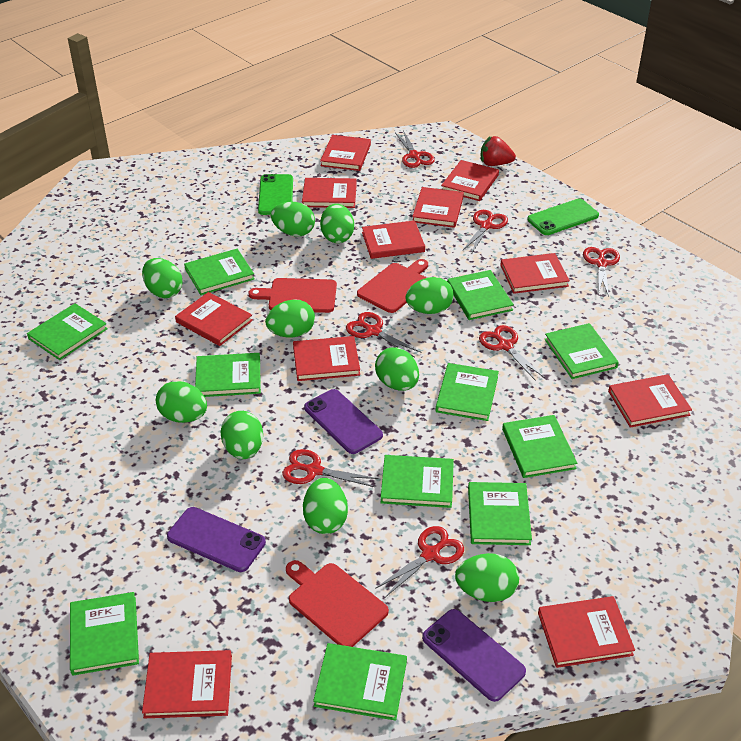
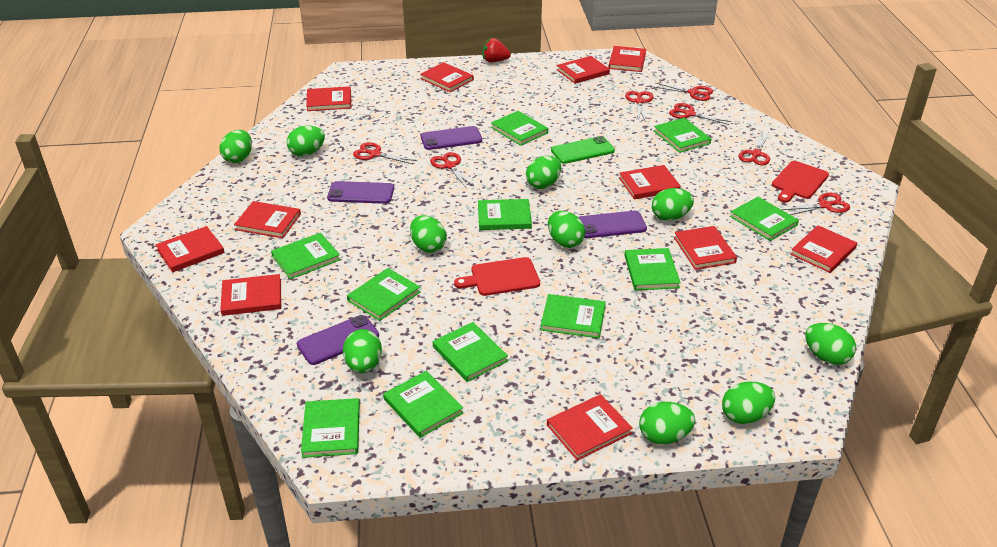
green phone: 2 -> 1
purple phone: 3 -> 4
red cutting board: 3 -> 2

